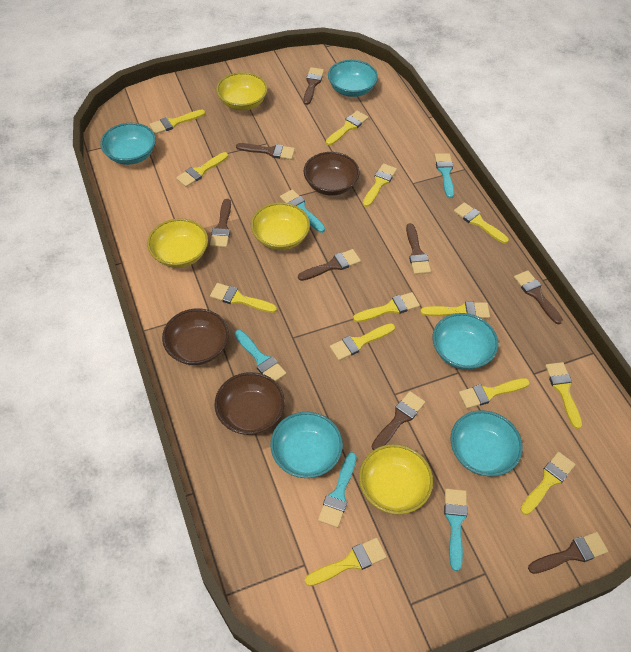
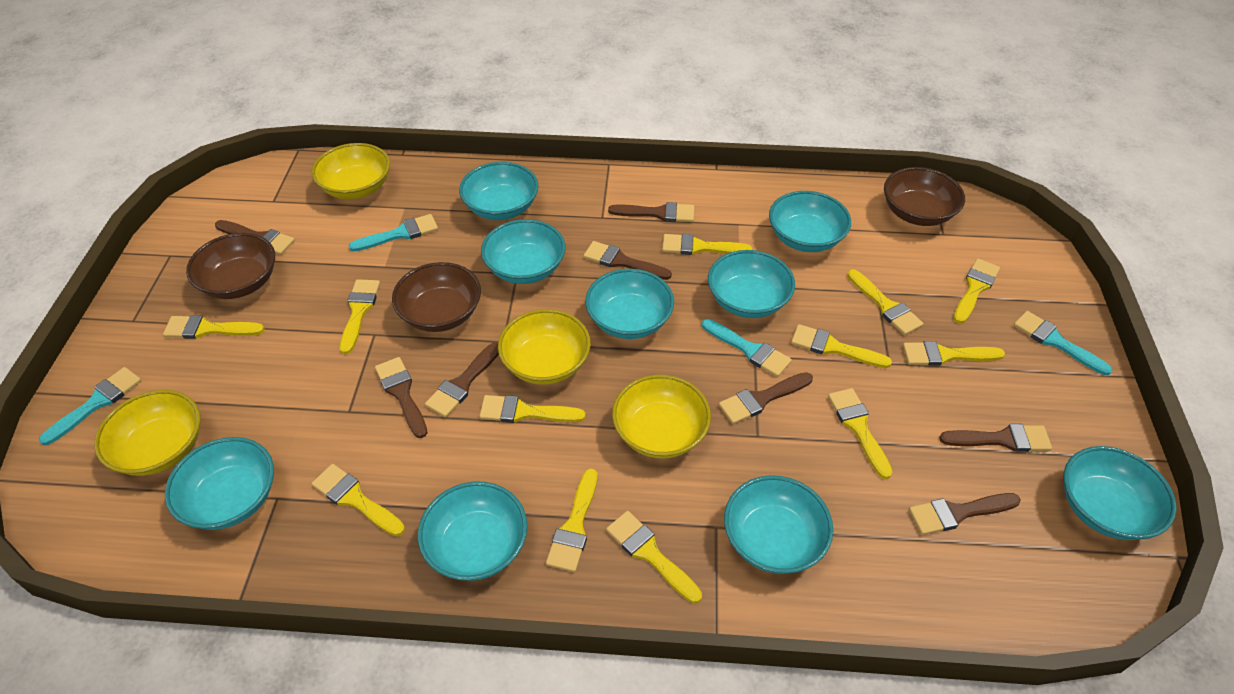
turquoise bowl: 5 -> 9
turquoise brush: 5 -> 4
yellow brush: 13 -> 12

